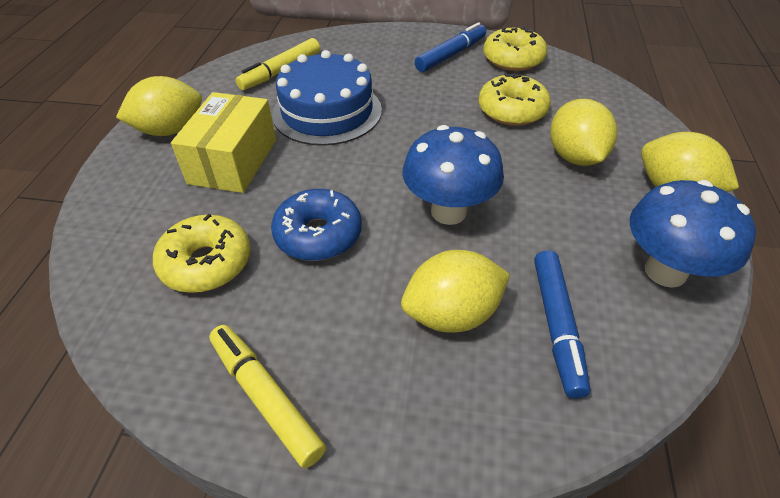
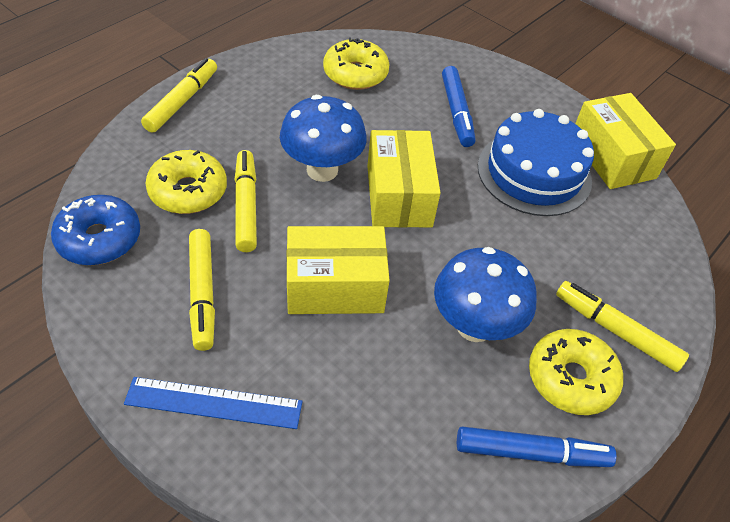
blue ruler: 0 -> 1
yellow box: 1 -> 3
yellow lemon: 4 -> 0
yellow marker: 2 -> 4

